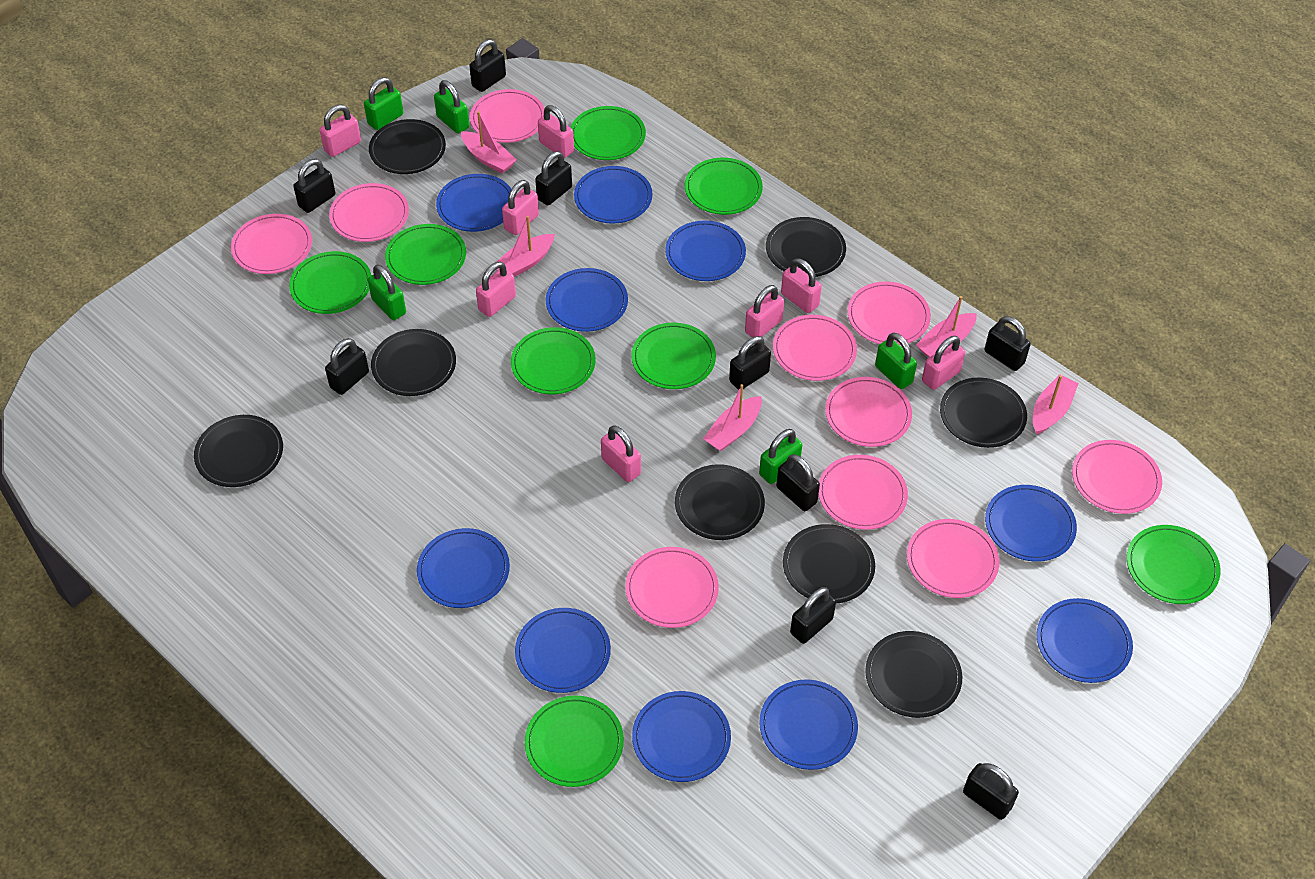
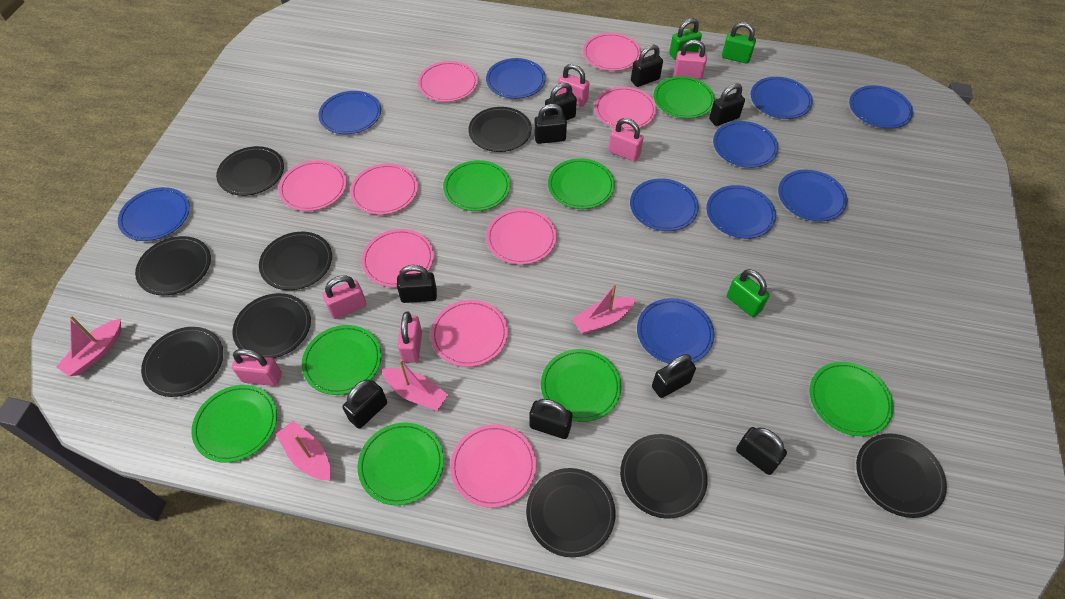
black plate: 8 -> 9
green padlock: 5 -> 3
pink boat: 5 -> 4
pink padlock: 8 -> 6
pink plate: 10 -> 9

